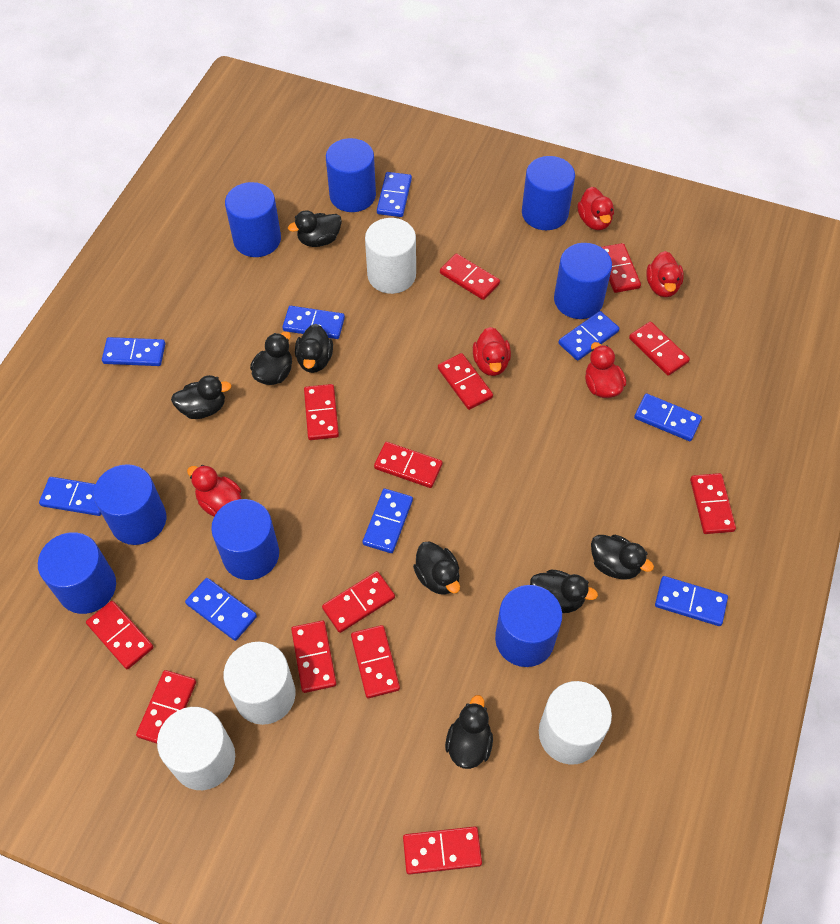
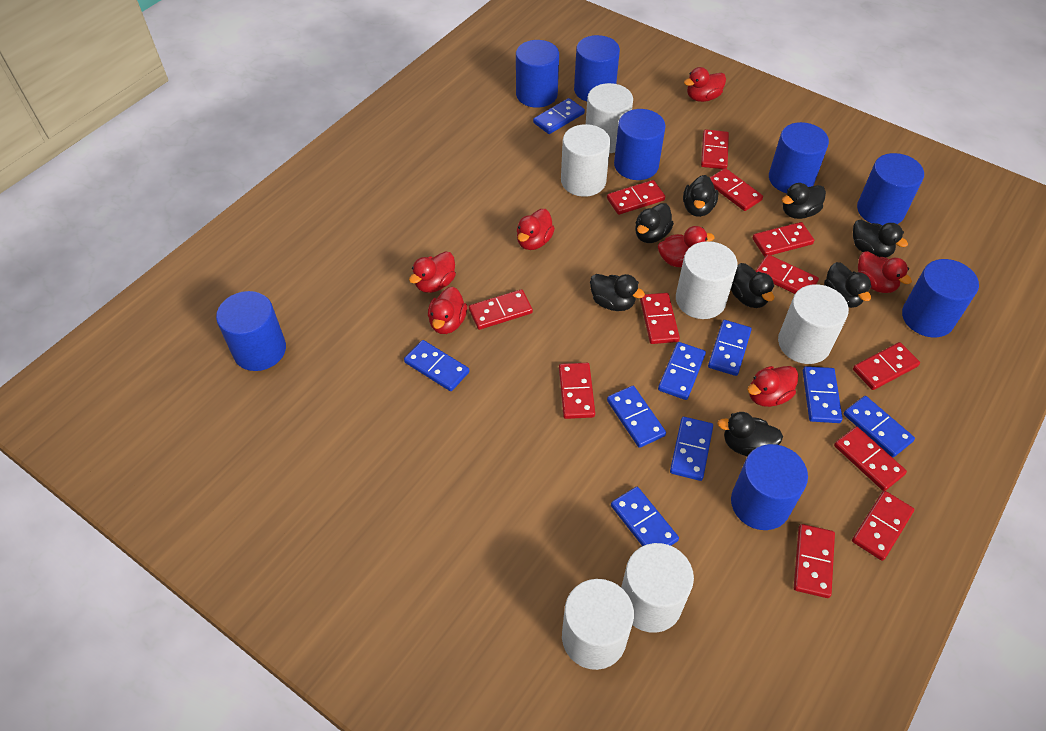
red domino: 13 -> 12
red duck: 5 -> 7
white cylinder: 4 -> 6

